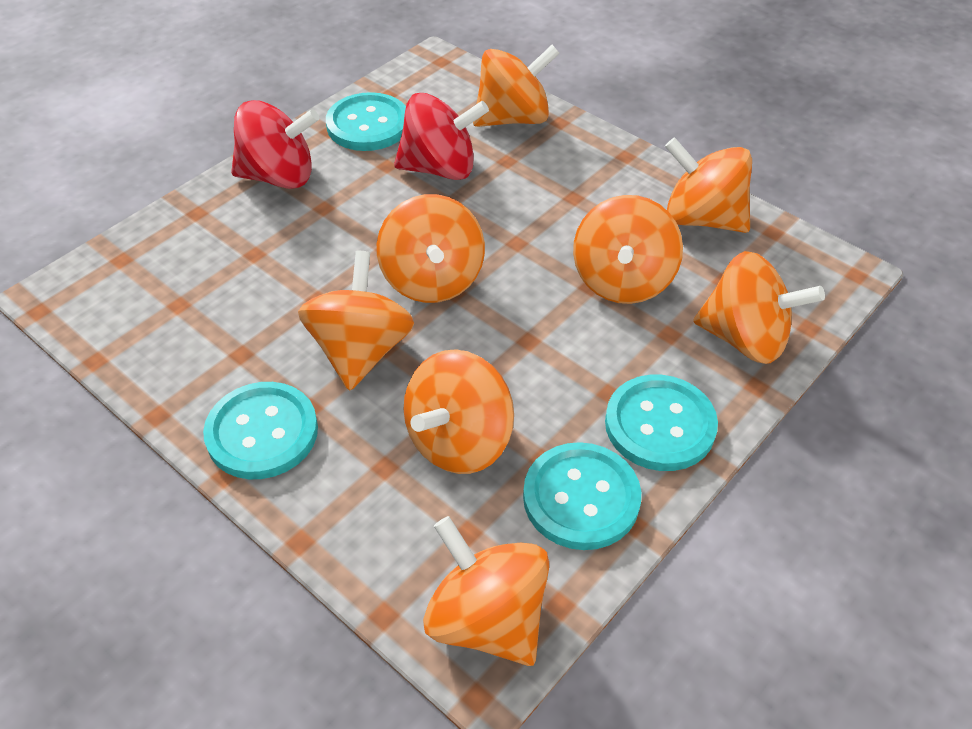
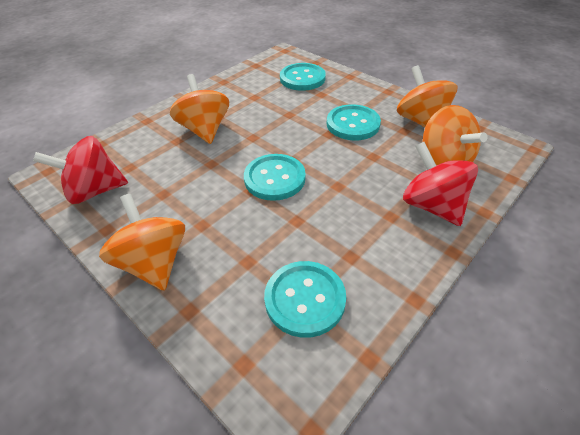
orange spinning top: 8 -> 4

